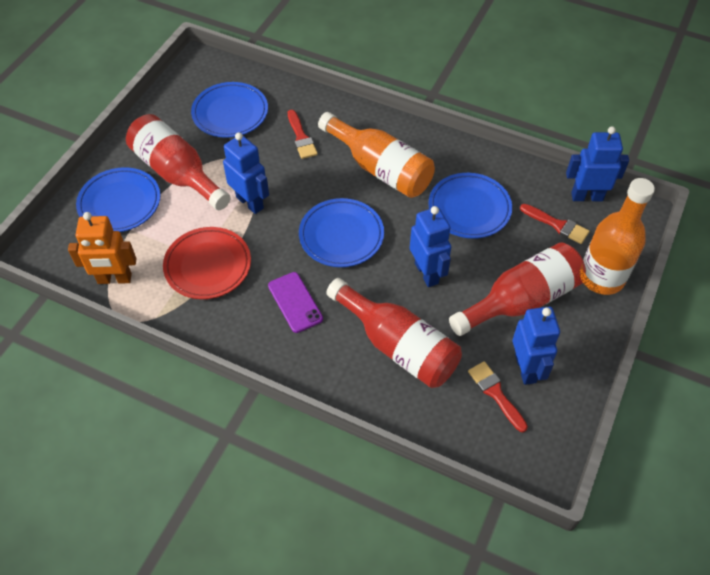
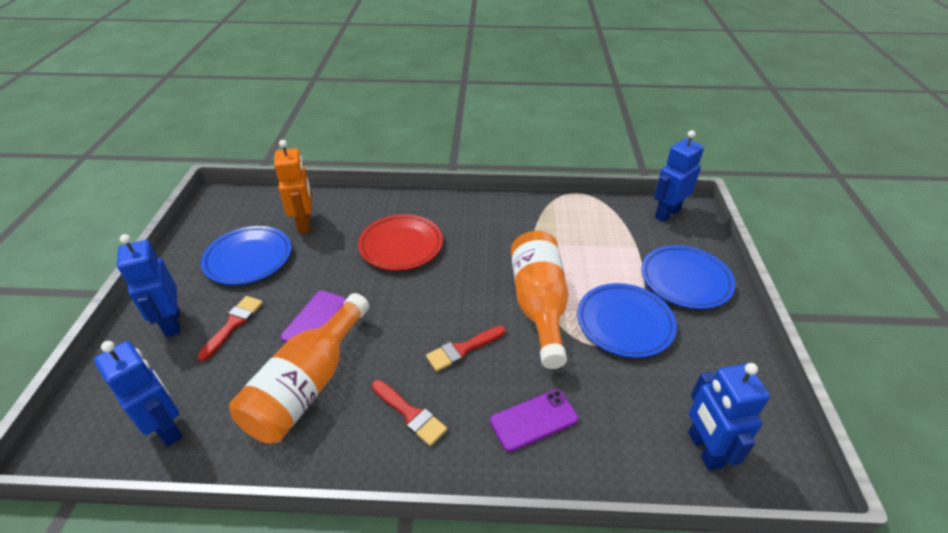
blue plate: 4 -> 3
purple phone: 1 -> 2
red bottle: 3 -> 0

